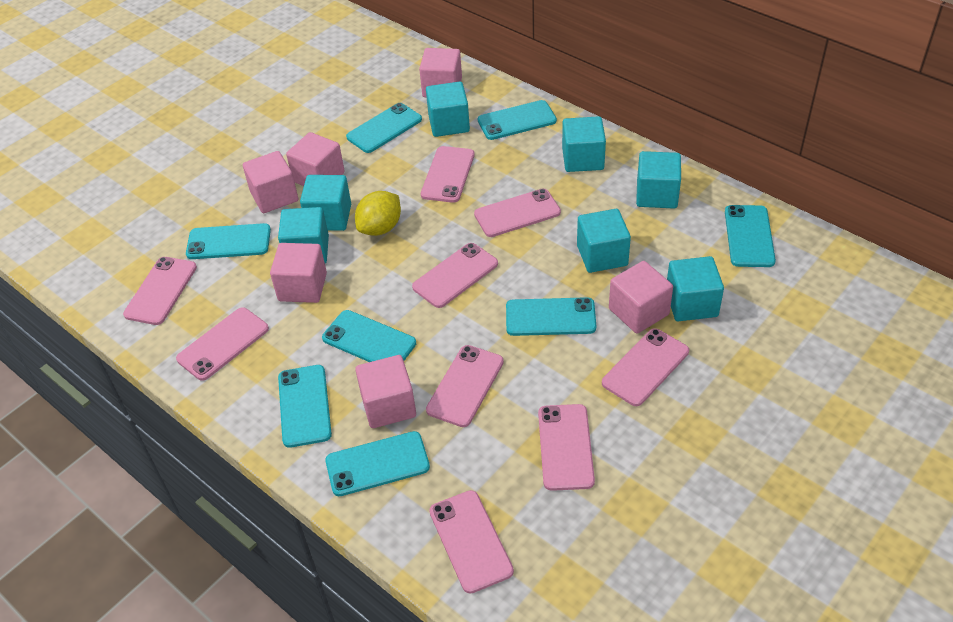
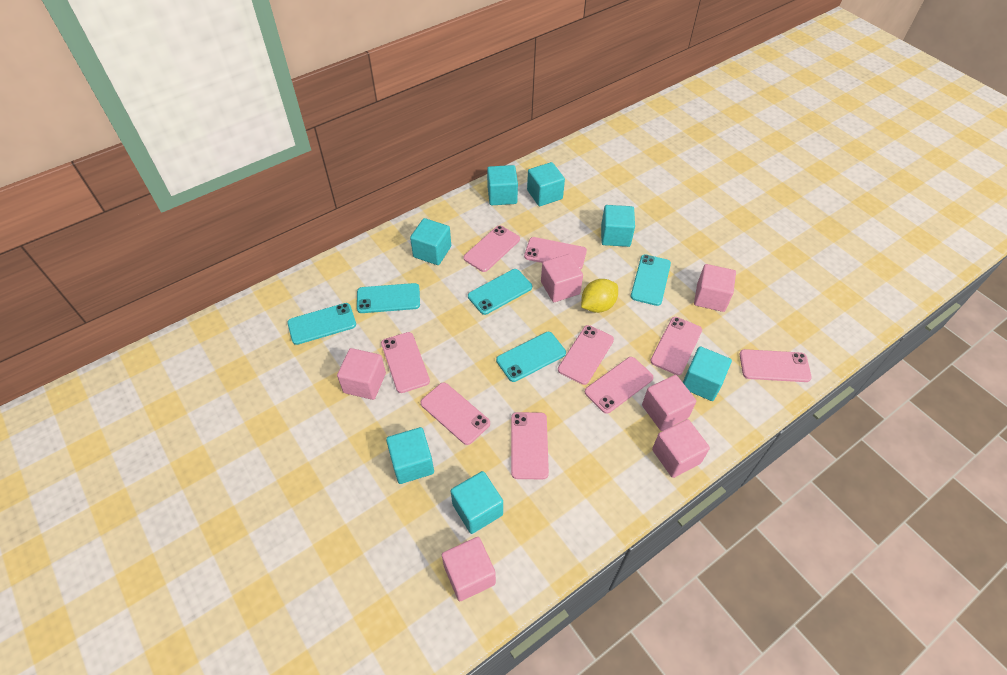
turquoise phone: 8 -> 5

